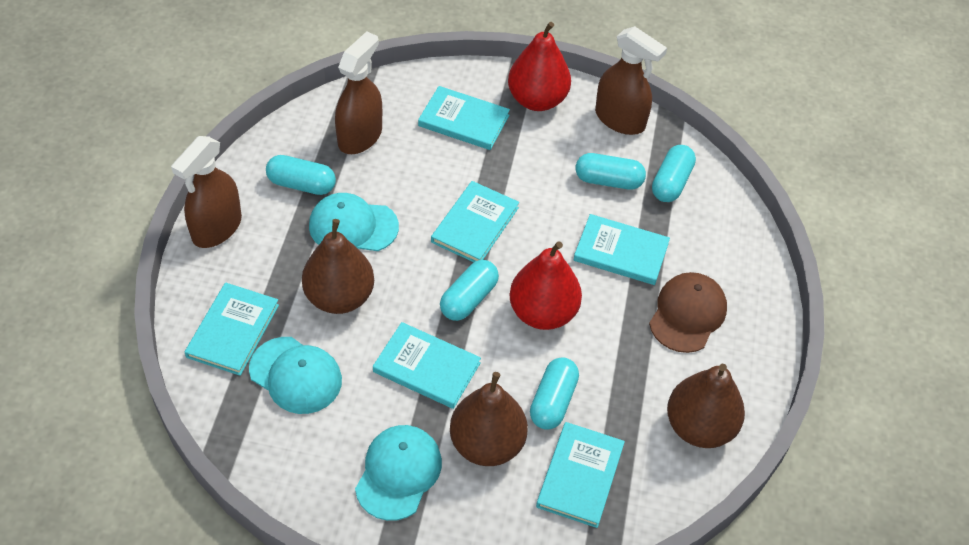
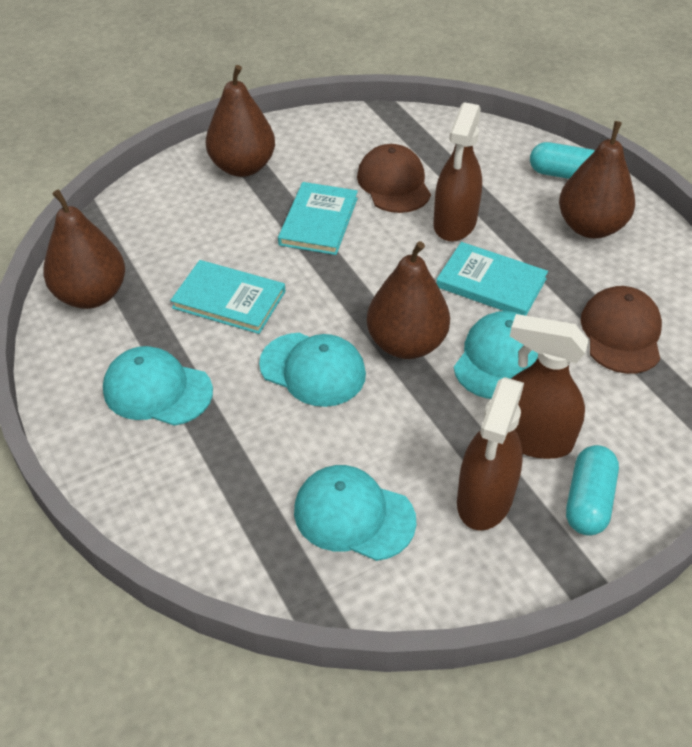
brown cap: 1 -> 2
brown pear: 3 -> 4
red pear: 2 -> 0
turquoise book: 6 -> 3
turquoise cap: 3 -> 4
turquoise capsule: 5 -> 2

